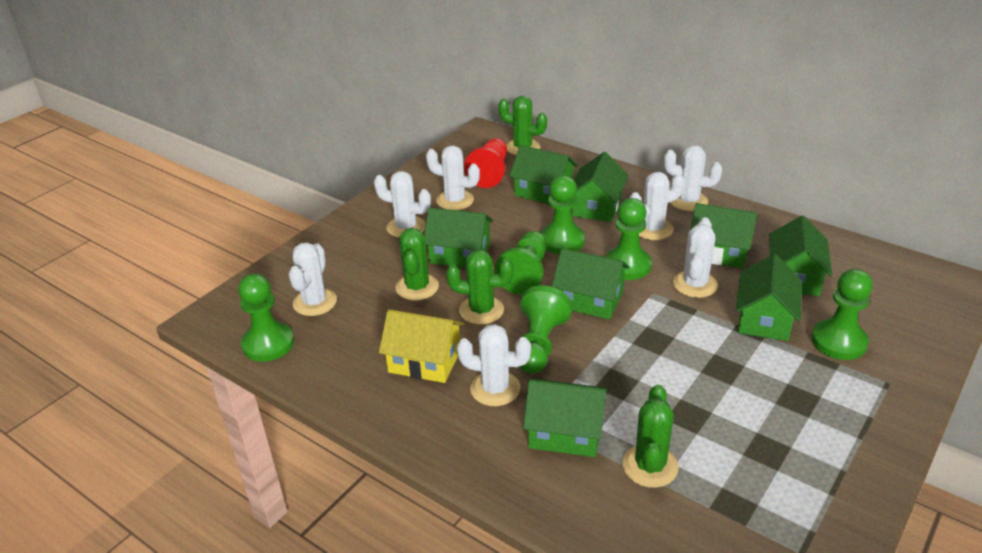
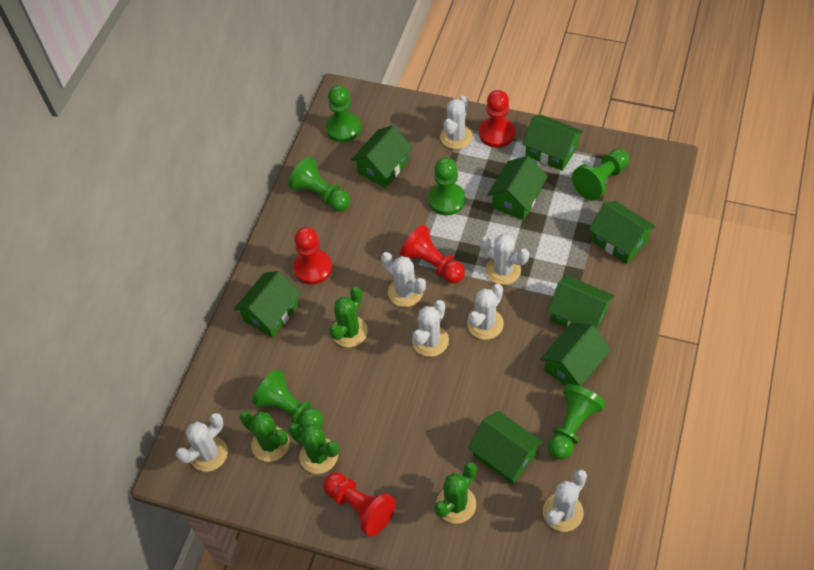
red pawn: 1 -> 4
yellow house: 1 -> 0

